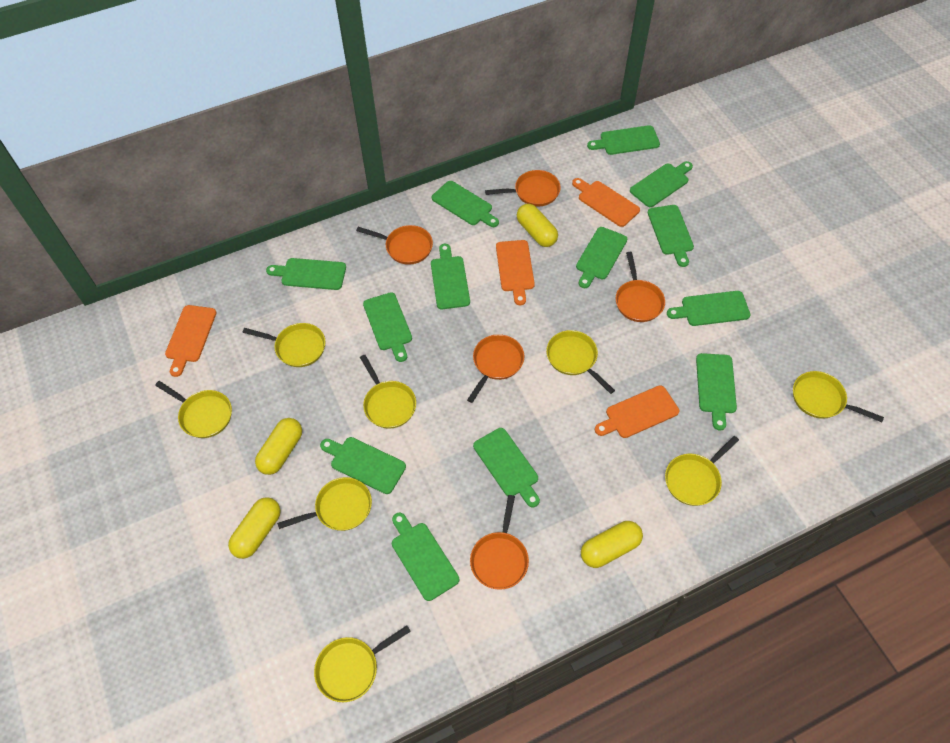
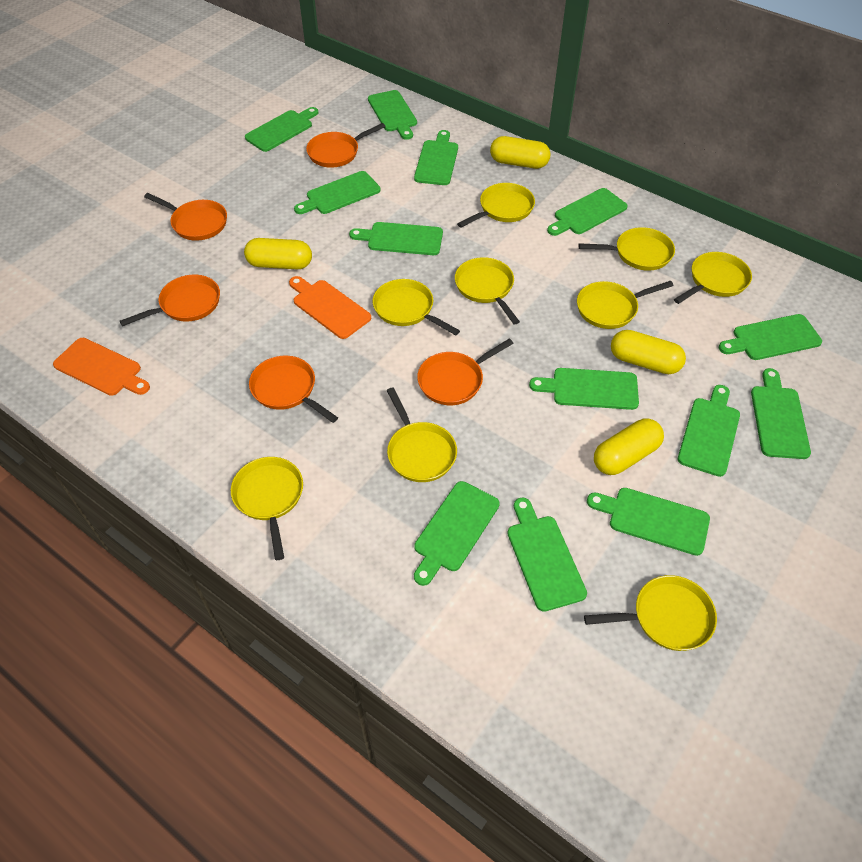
orange cutting board: 4 -> 2
yellow pan: 8 -> 9

